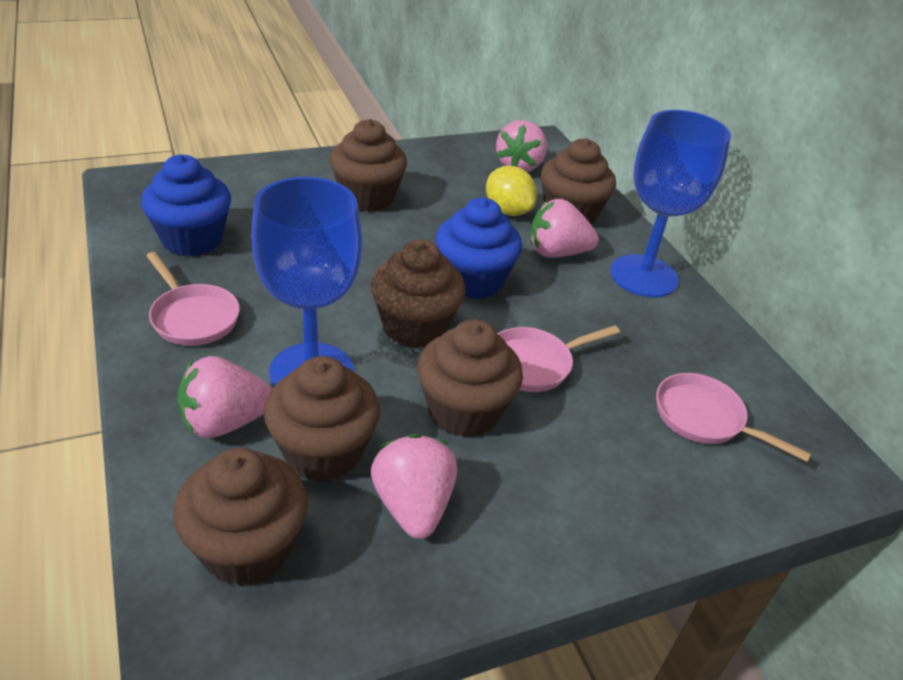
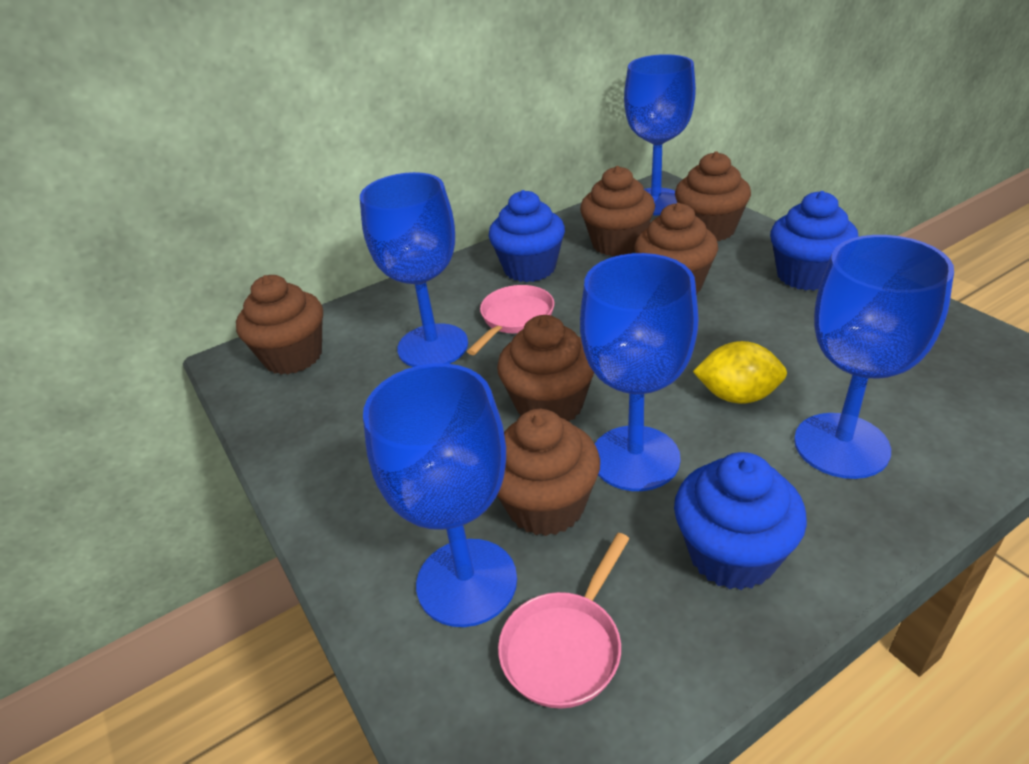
blue cupcake: 2 -> 3
blue goblet: 2 -> 5
pink pan: 3 -> 2
pink strawberry: 4 -> 0

